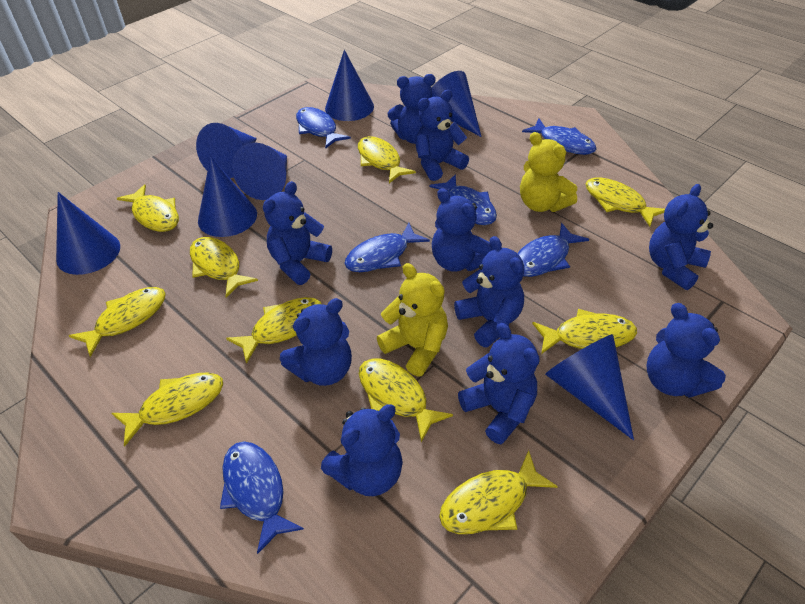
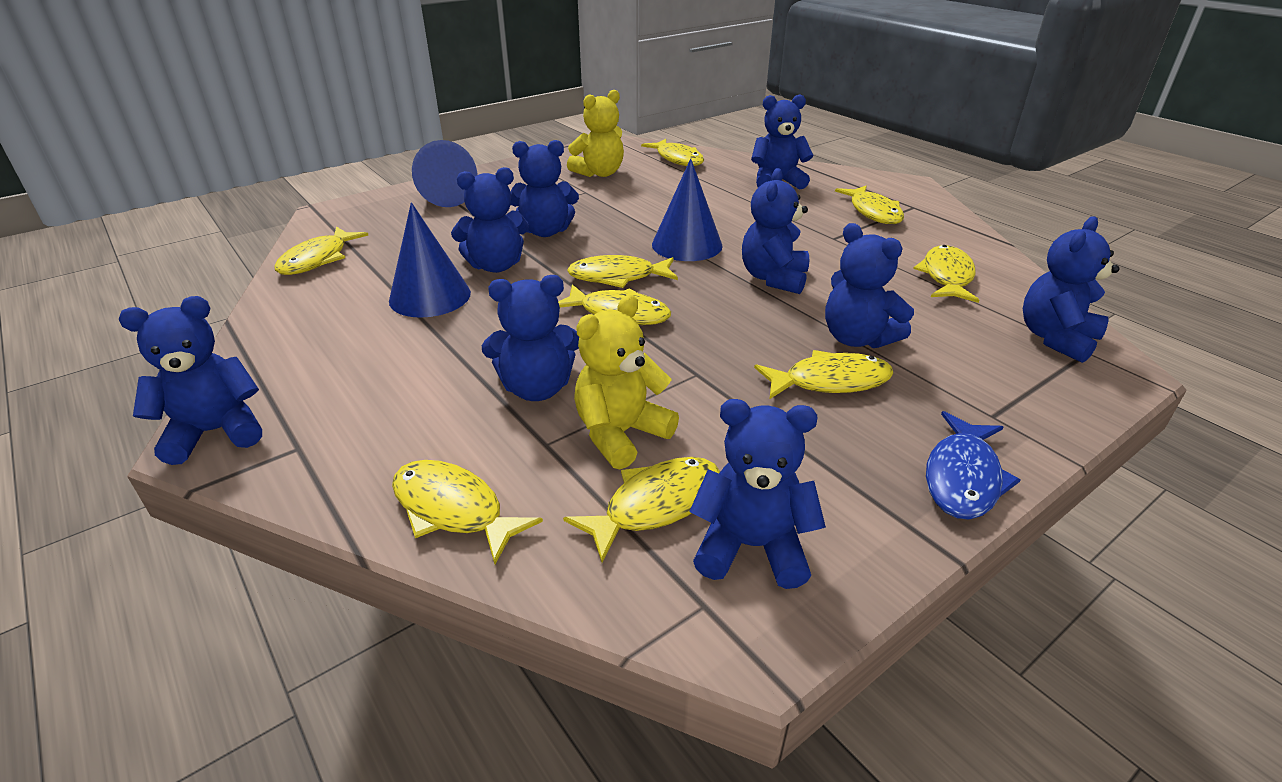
blue cone: 7 -> 3
blue fish: 6 -> 1
blue teddy bear: 10 -> 9
yellow fish: 10 -> 9

